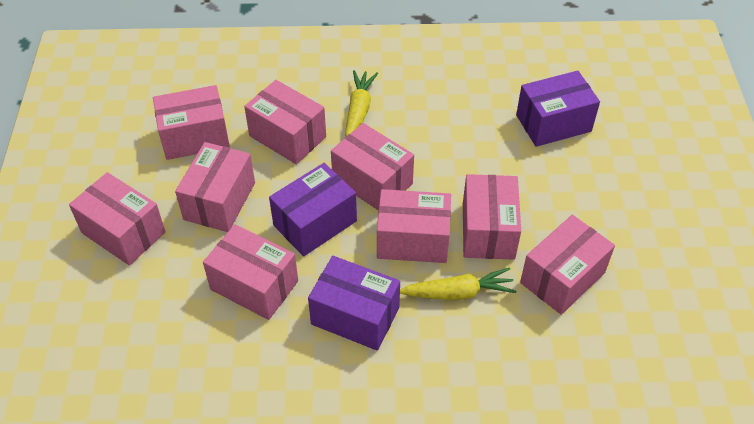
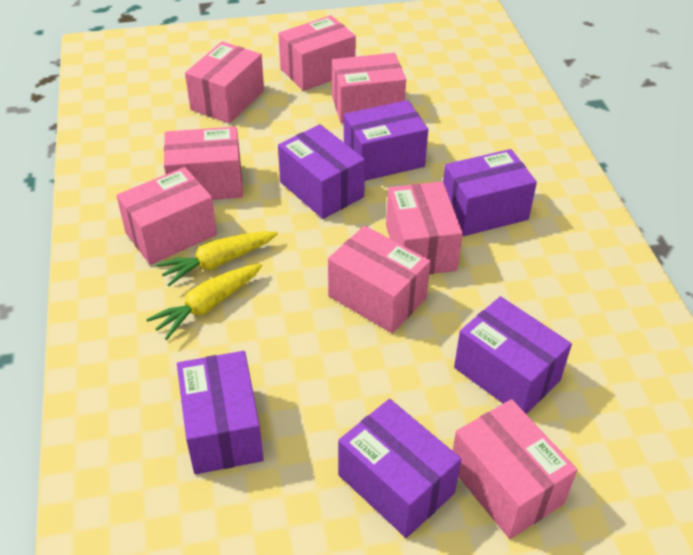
pink box: 9 -> 8
purple box: 3 -> 6

